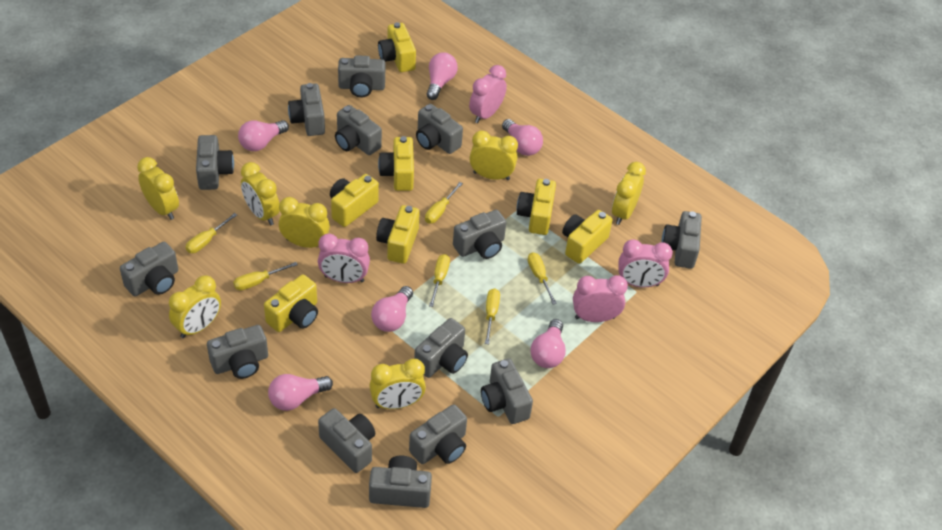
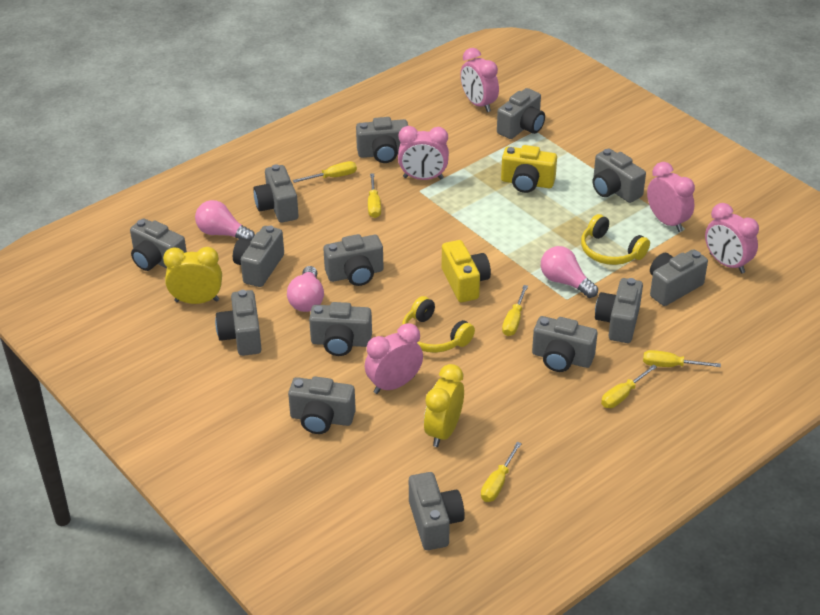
pink clock: 4 -> 5
pink light bulb: 6 -> 3
yellow camera: 7 -> 2
yellow clock: 7 -> 2
yellow headphones: 0 -> 2

